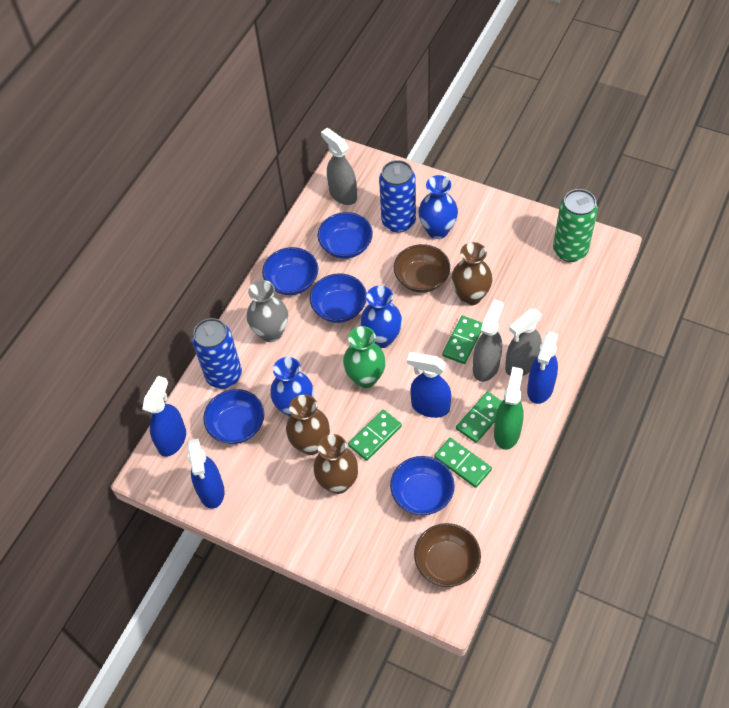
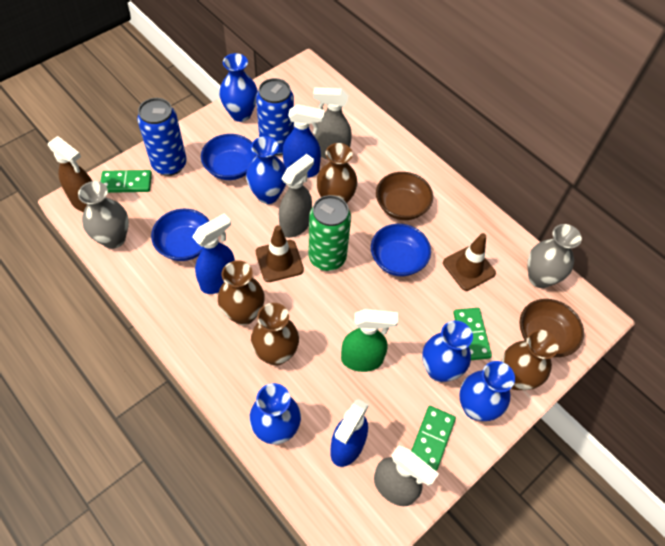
blue bowl: 5 -> 3
blue spray bottle: 4 -> 3
blue vase: 3 -> 5
brown spray bottle: 0 -> 1
brown traffic cone: 0 -> 2
brown vase: 3 -> 4
green domino: 4 -> 3
green vase: 1 -> 0
grey vase: 1 -> 2

